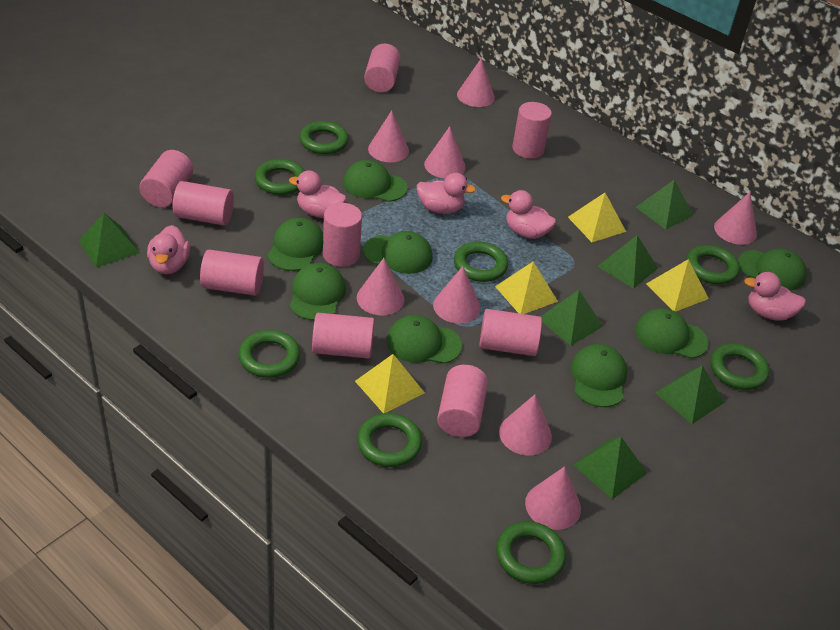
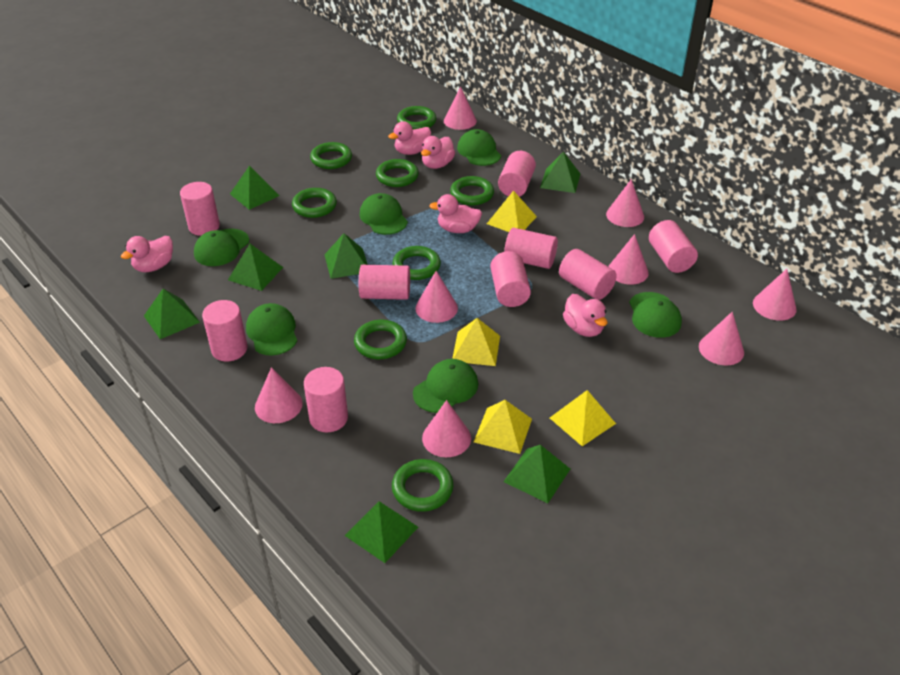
green cap: 8 -> 6
green pyramid: 6 -> 7

